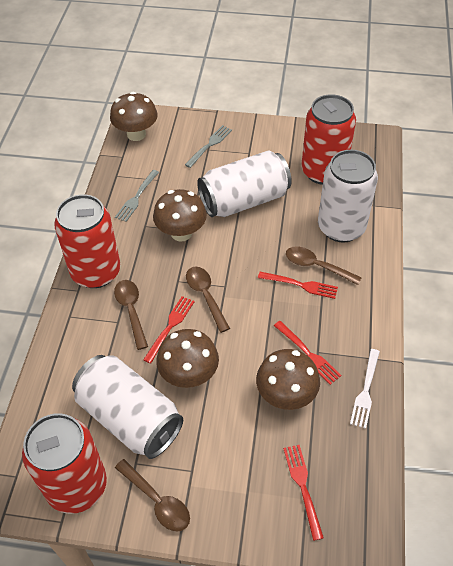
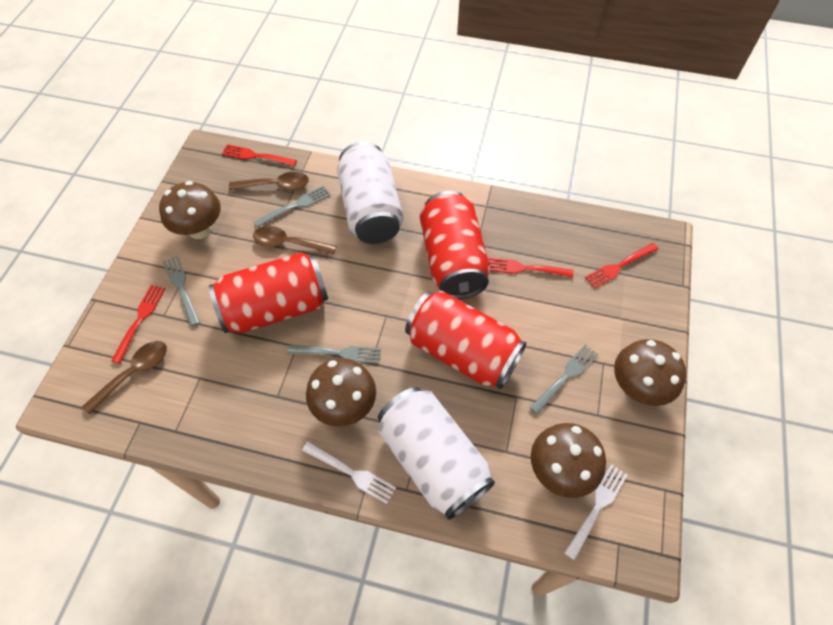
brown spoon: 4 -> 3
grey fork: 2 -> 4
white can: 3 -> 2
white fork: 1 -> 2

